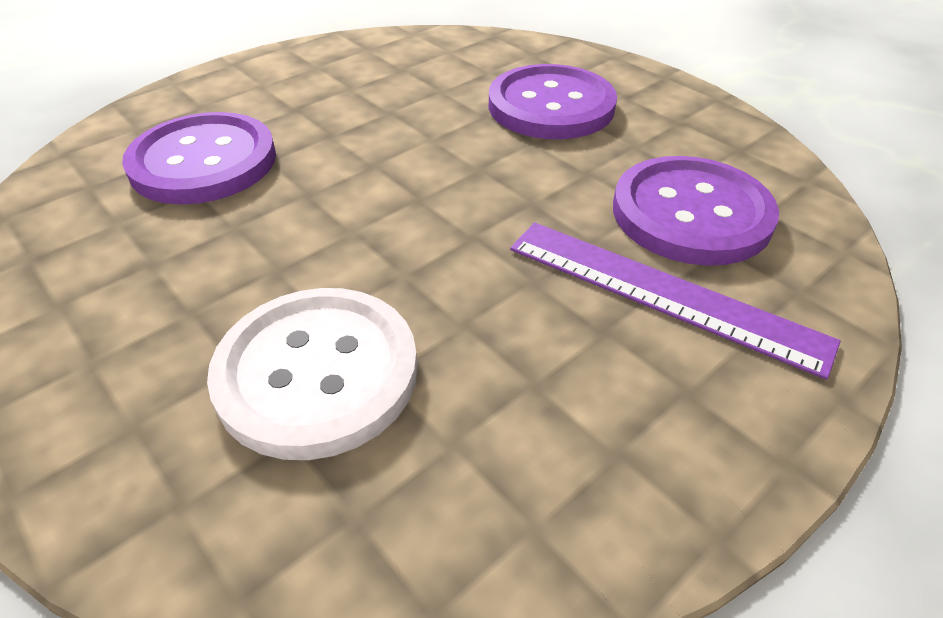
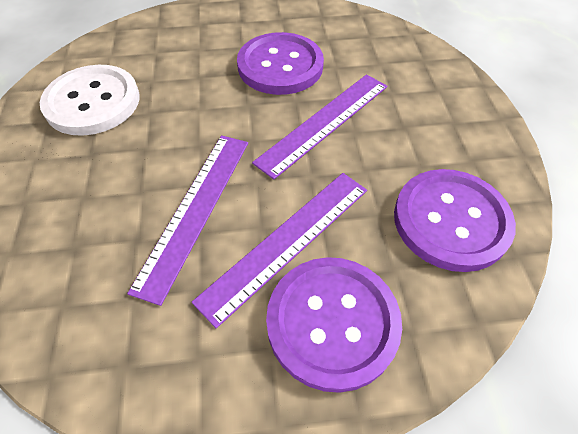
purple ruler: 1 -> 3

